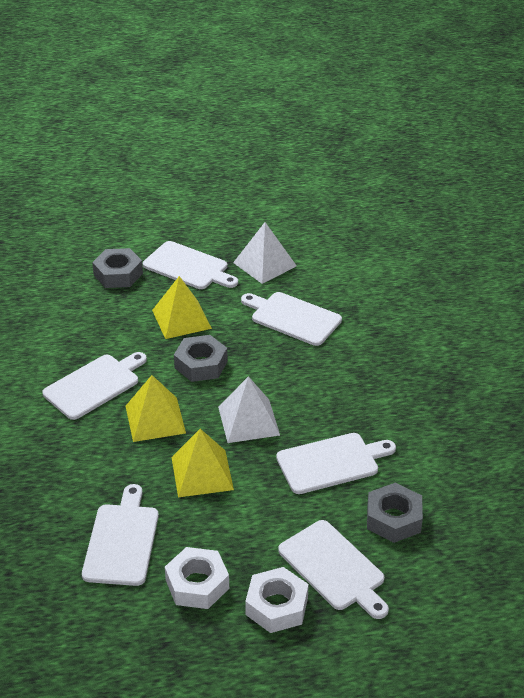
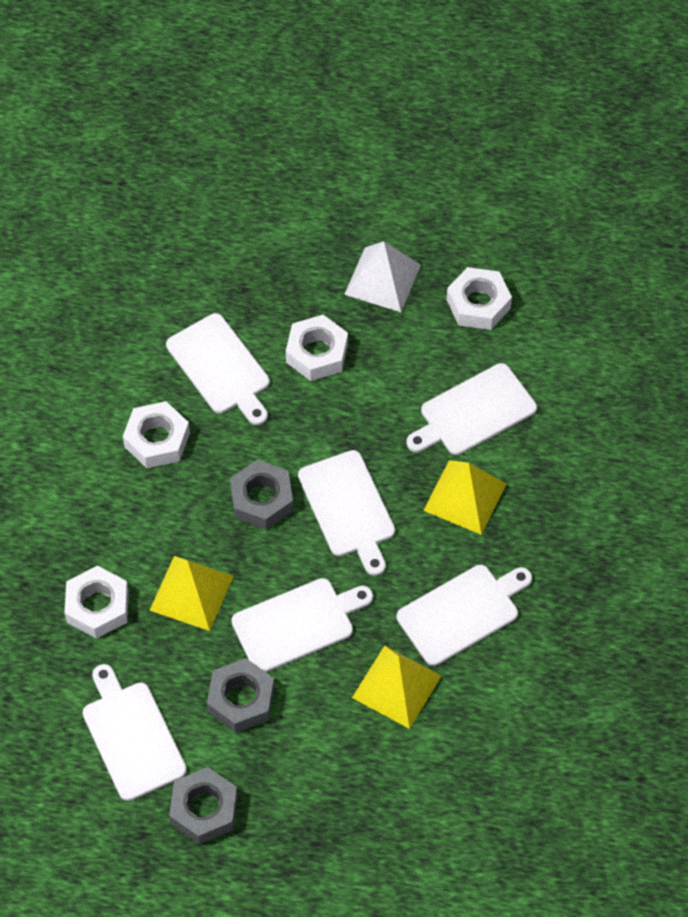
white nut: 2 -> 4
white pyramid: 2 -> 1

